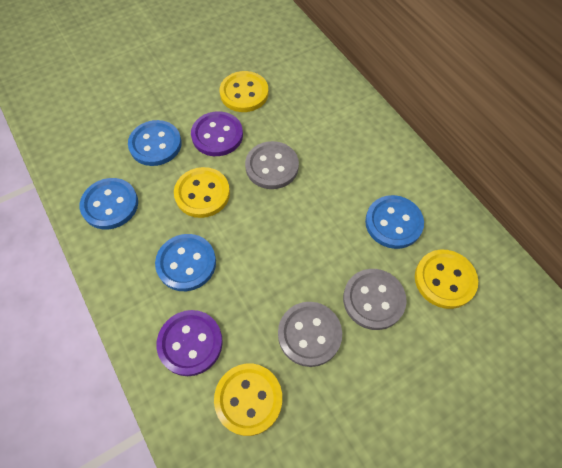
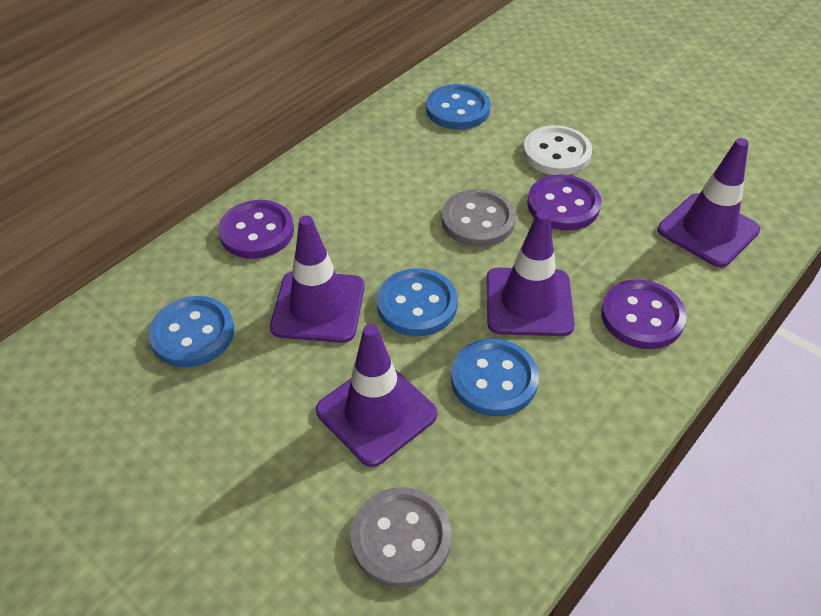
grey button: 3 -> 2
purple button: 2 -> 3
purple traffic cone: 0 -> 4
white button: 0 -> 1
yellow button: 4 -> 0

